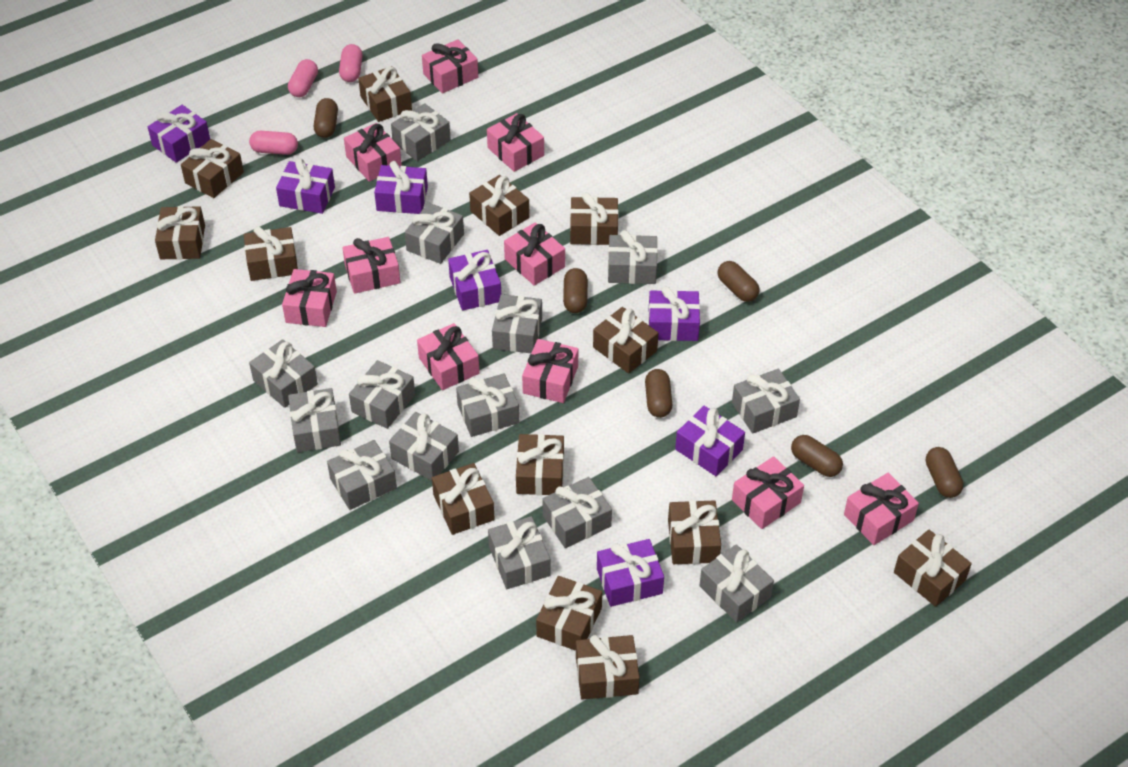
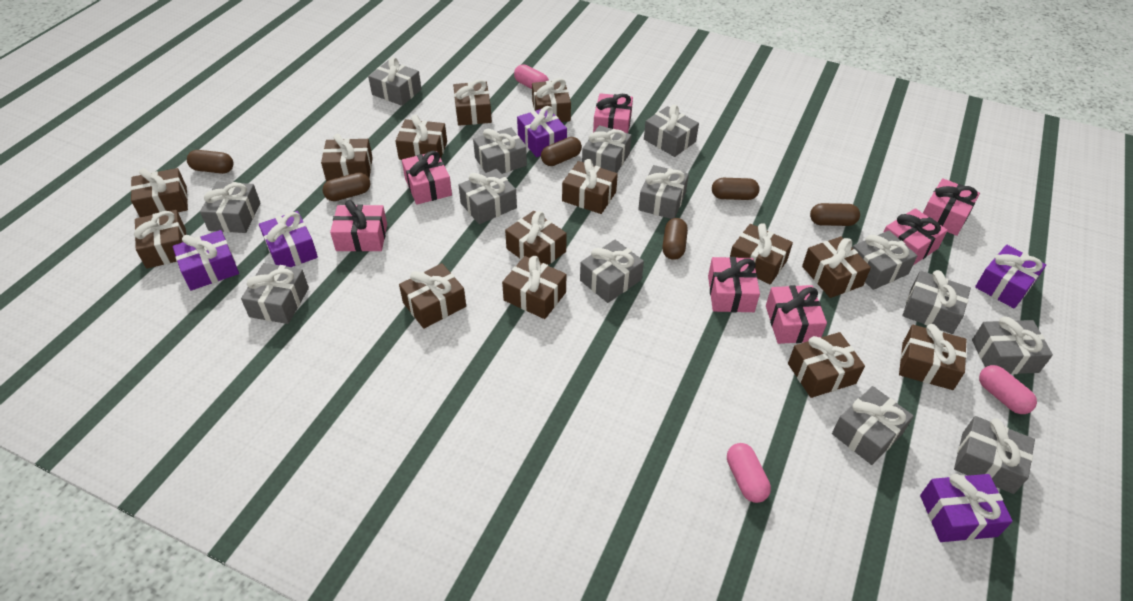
brown gift: 13 -> 14
pink gift: 10 -> 7
purple gift: 7 -> 5

